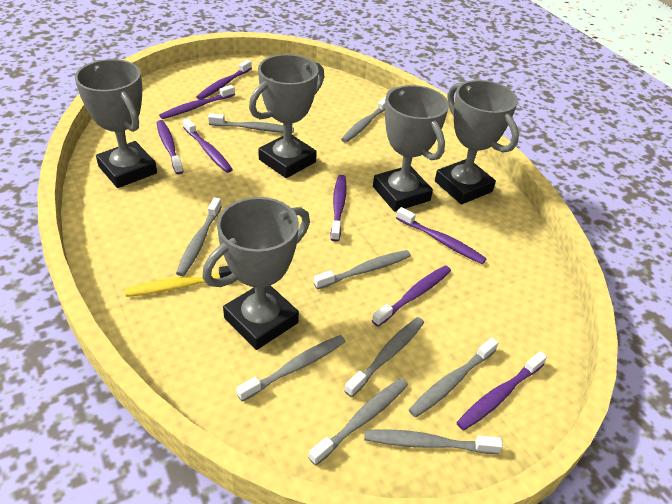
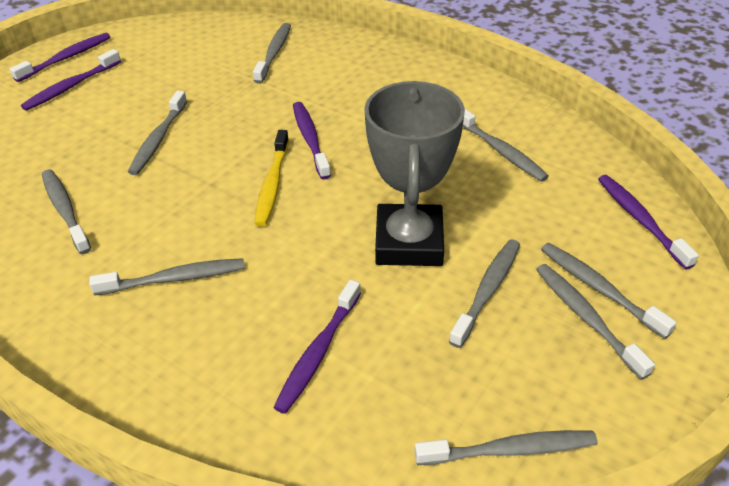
grey trophy: 5 -> 1
purple toothbrush: 8 -> 5

